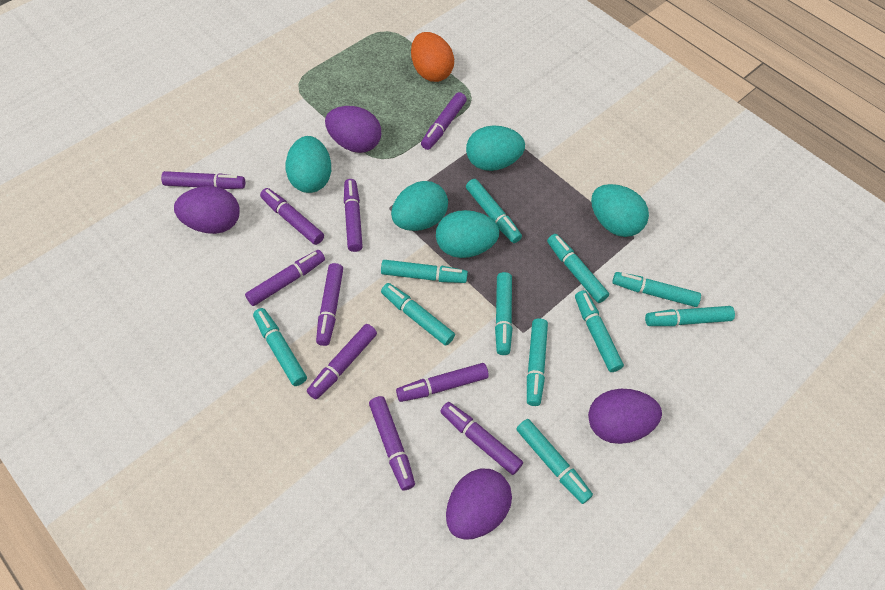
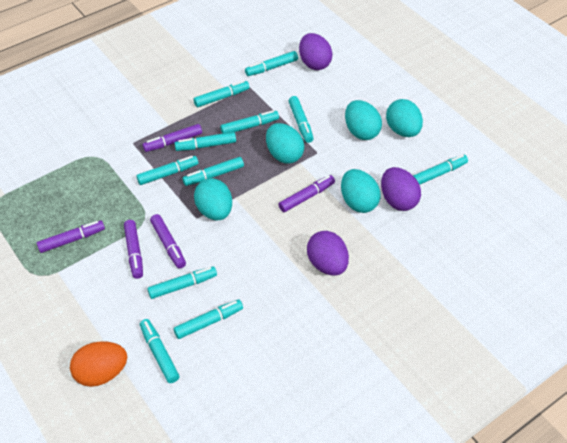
purple egg: 4 -> 3
purple marker: 10 -> 5

